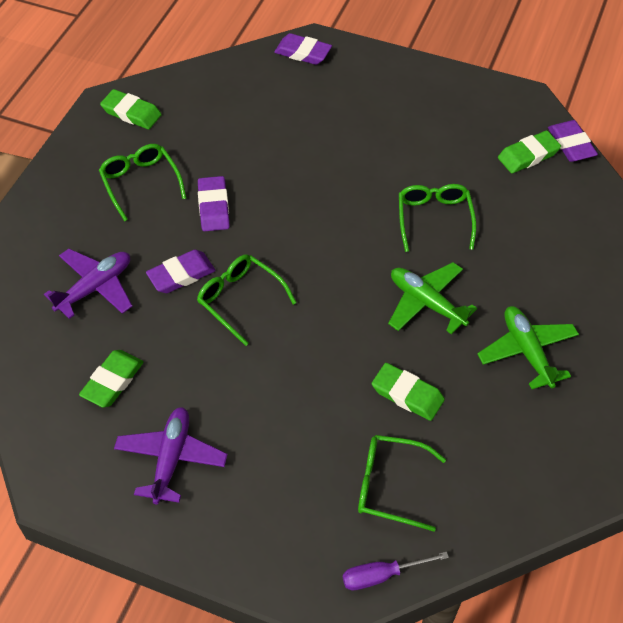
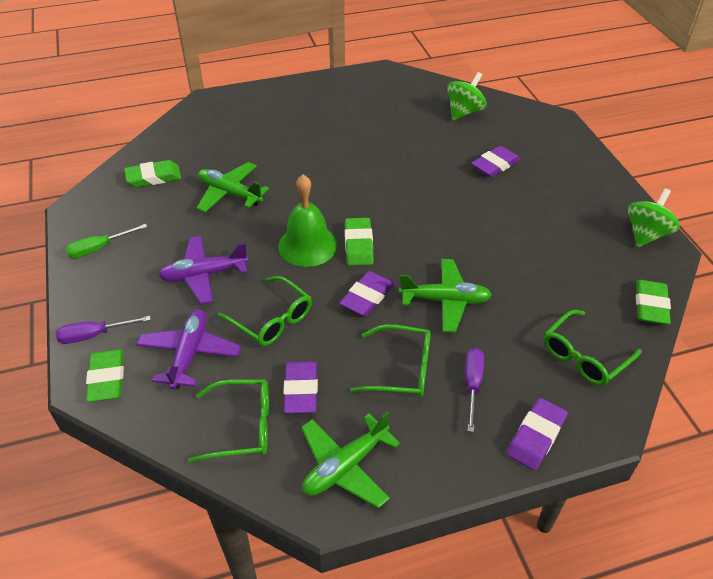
green bell: 0 -> 1
green plane: 2 -> 3
green screwdriver: 0 -> 1
green spinning top: 0 -> 2
purple screwdriver: 1 -> 2

